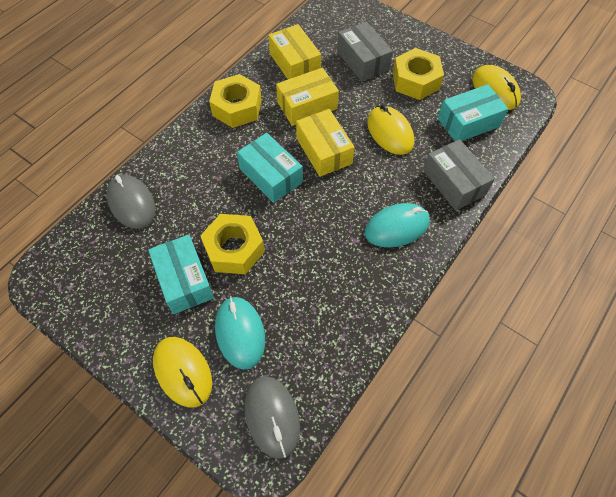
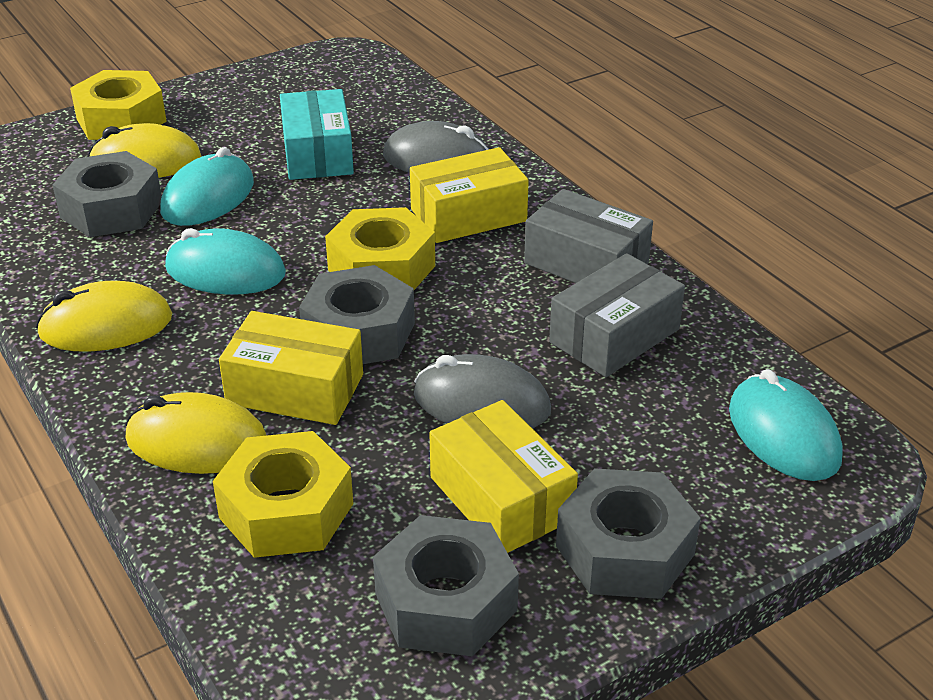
grey nut: 0 -> 4
turquoise box: 3 -> 1
turquoise mouse: 2 -> 3

